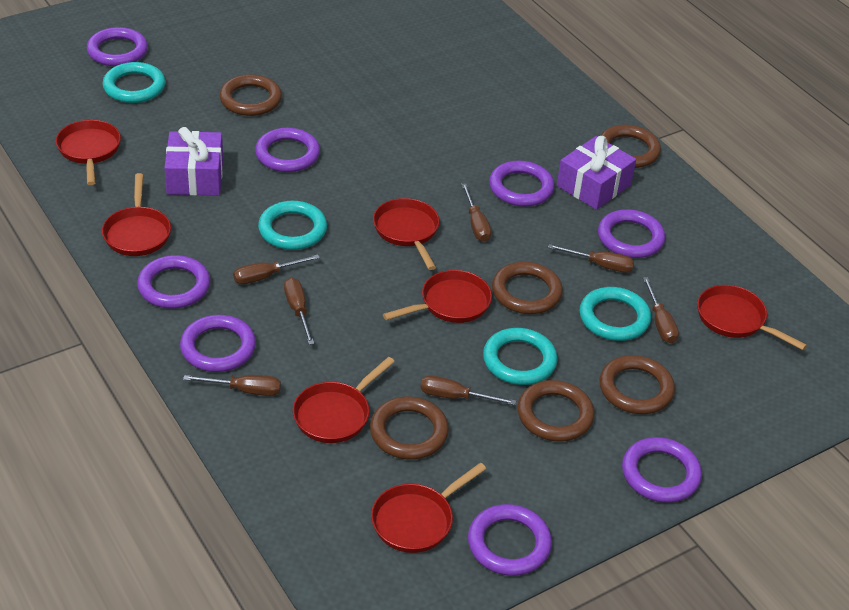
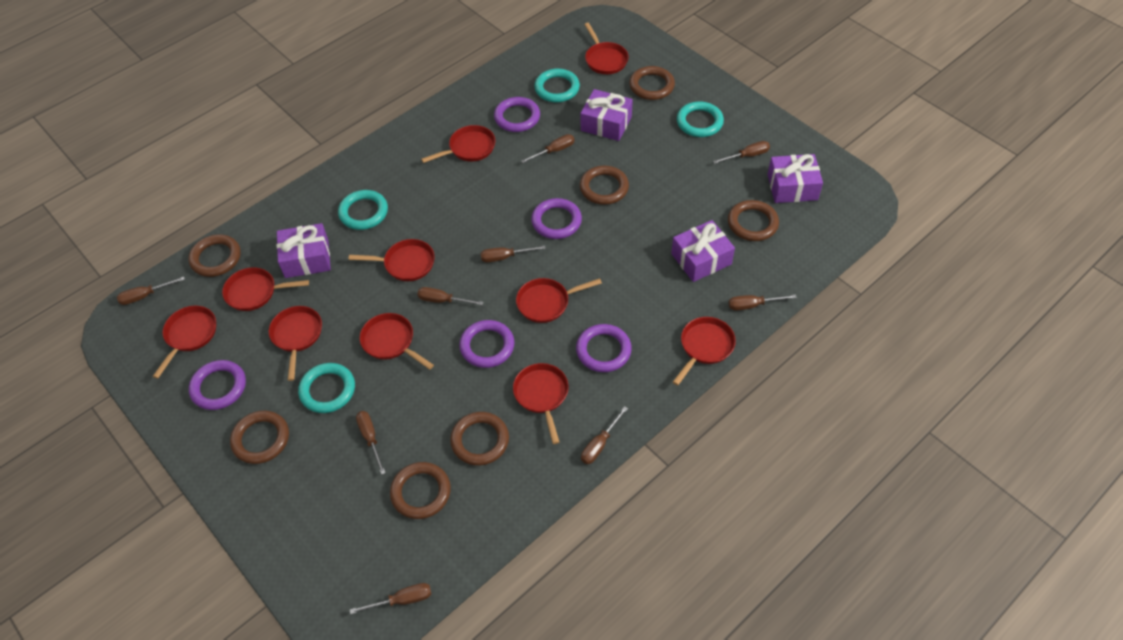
brown ring: 6 -> 7
brown screwdriver: 7 -> 9
purple gift: 2 -> 4
purple ring: 8 -> 5
red pan: 7 -> 10

